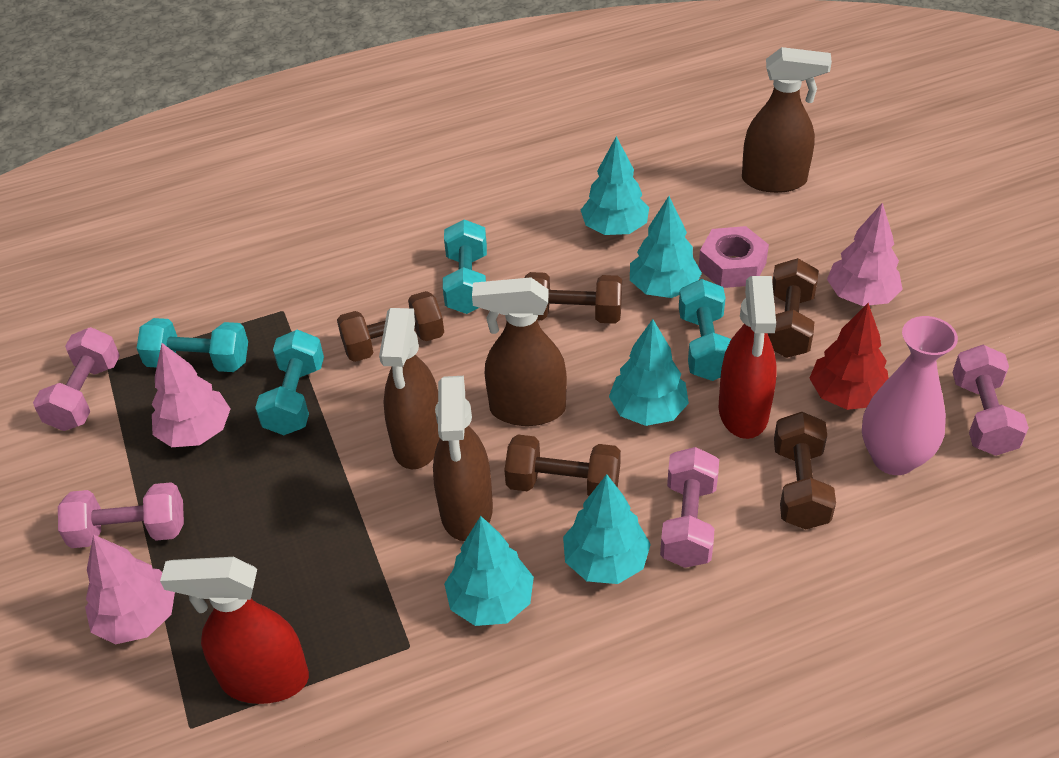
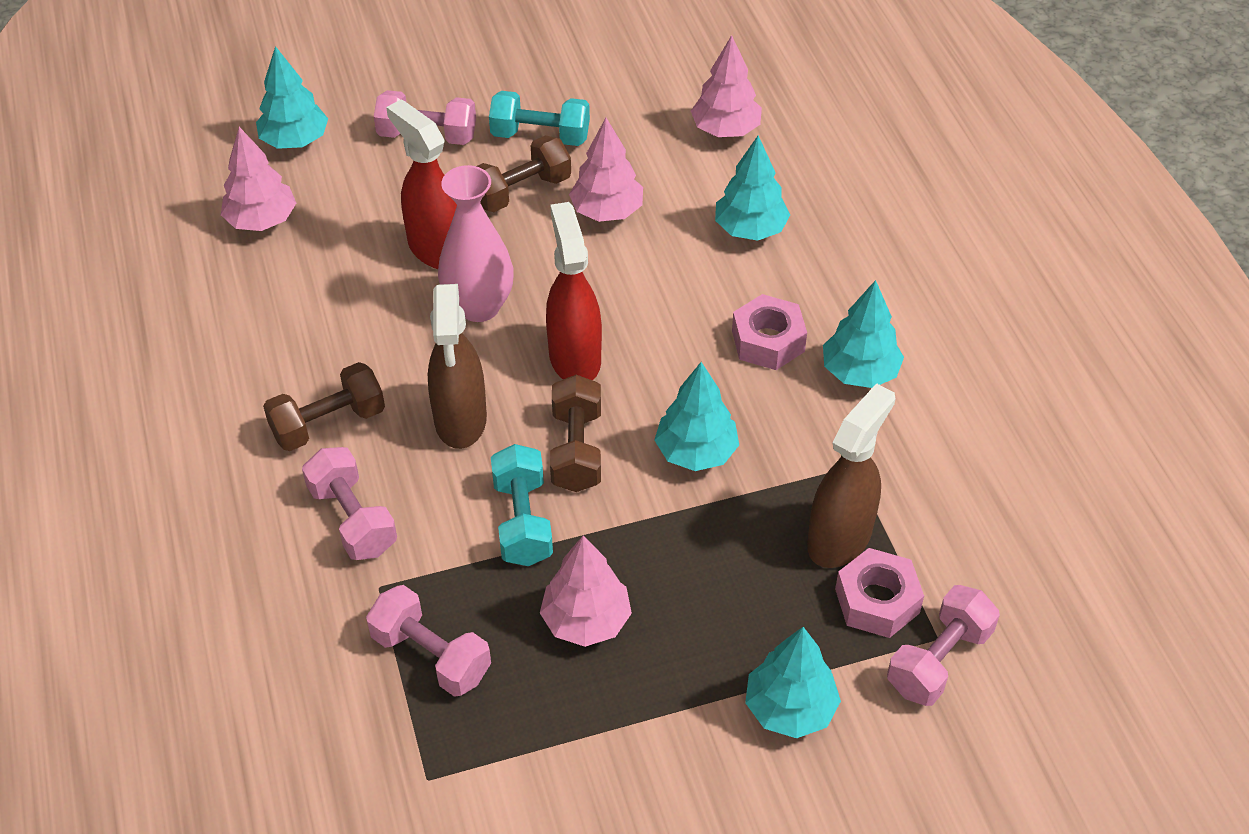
brown dumbbell: 5 -> 3
brown spray bottle: 4 -> 2
pink nut: 1 -> 2
pink tree: 3 -> 4
red tree: 1 -> 0
turquoise dumbbell: 4 -> 2

